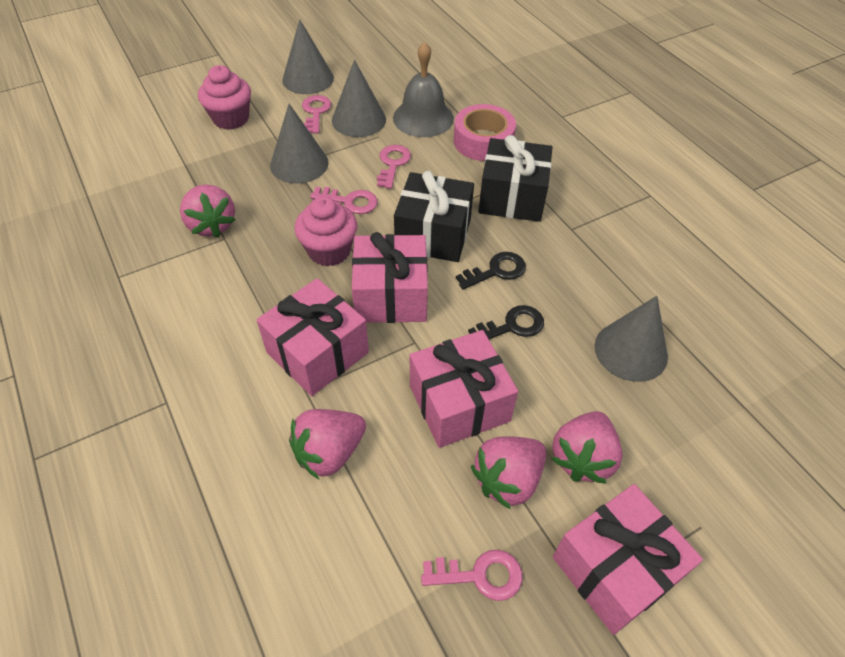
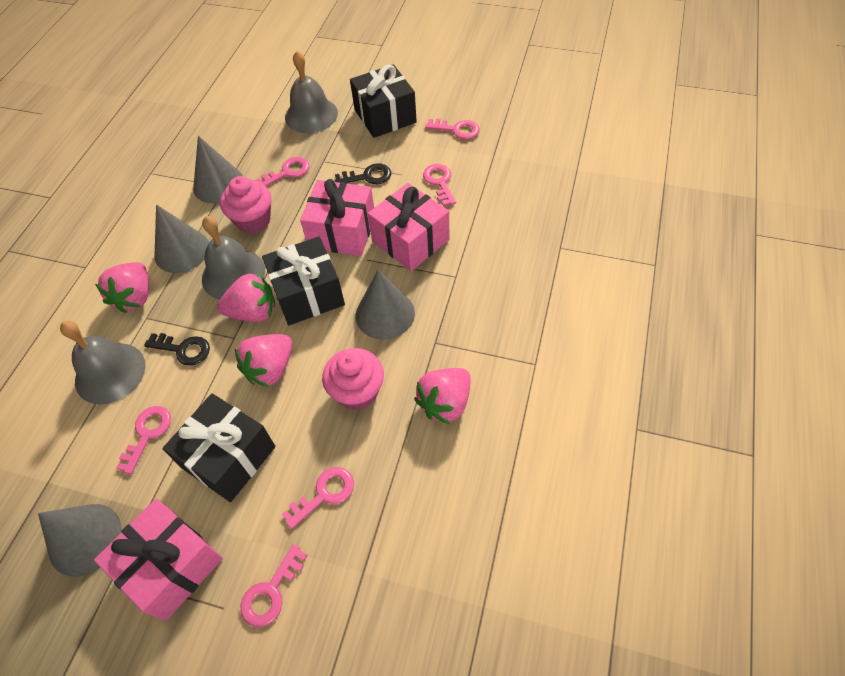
black gift: 2 -> 3
grey bell: 1 -> 3
pink gift: 4 -> 3
pink key: 4 -> 6
pink tape: 1 -> 0

